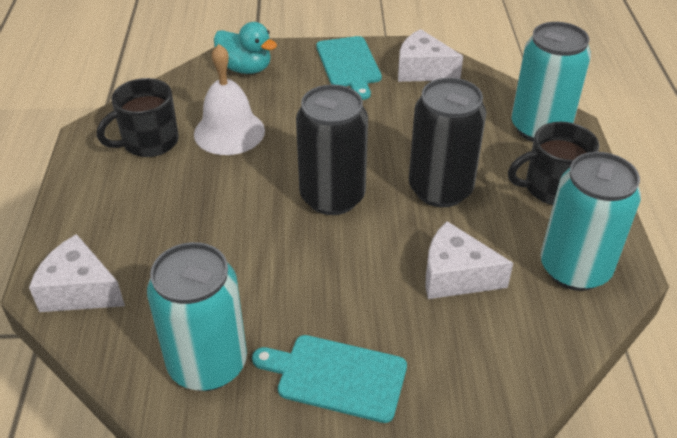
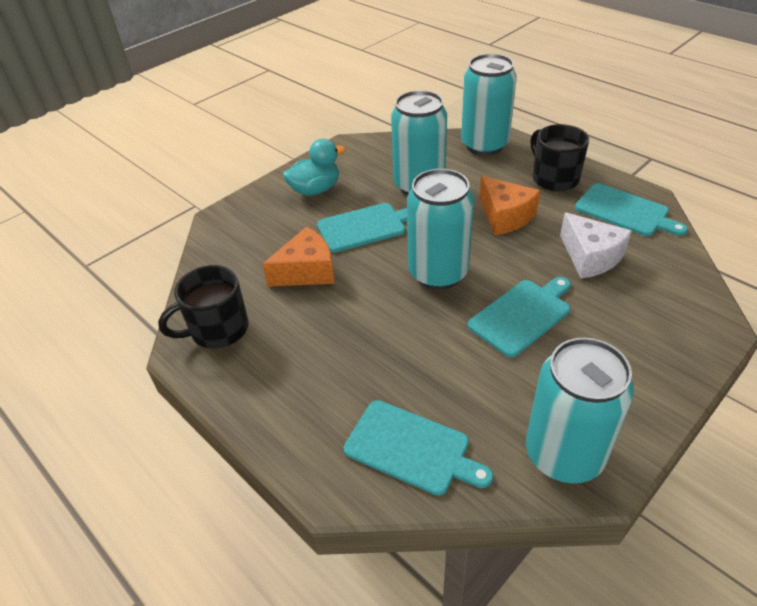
black can: 2 -> 0
orange cheese: 0 -> 2
turquoise can: 3 -> 4
turquoise cutting board: 2 -> 4
white bell: 1 -> 0
white cheese: 3 -> 1

